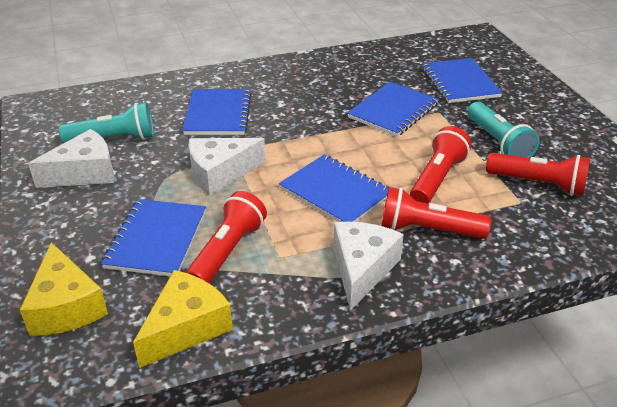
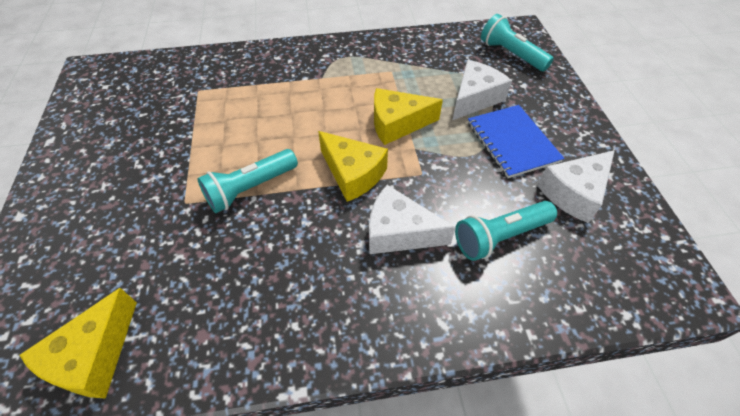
blue notebook: 5 -> 1
red flashlight: 4 -> 0
turquoise flashlight: 2 -> 3
yellow cheese: 2 -> 3

